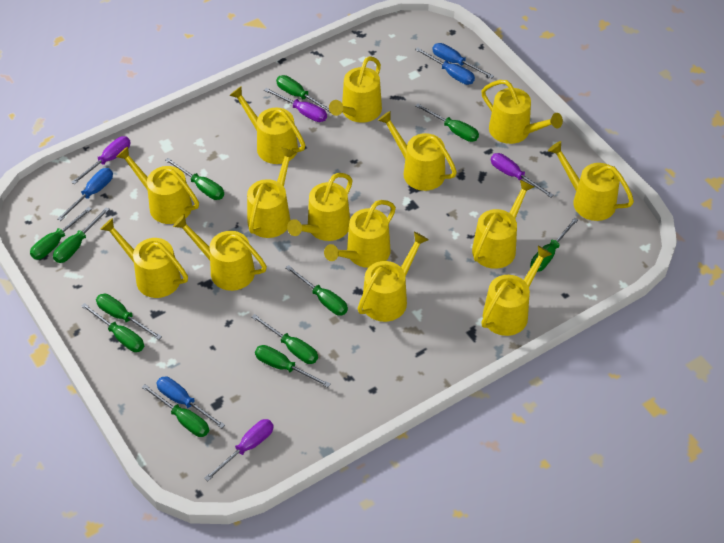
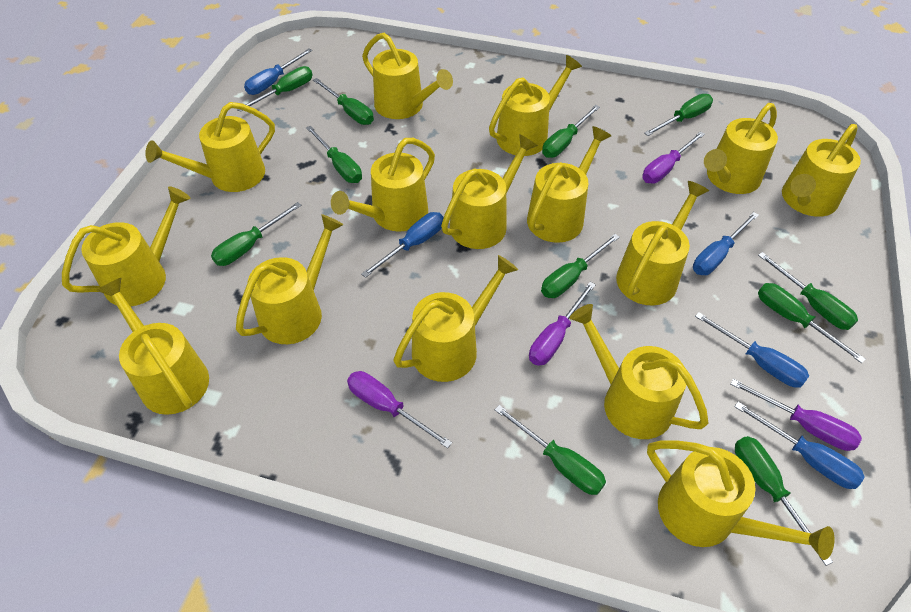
blue screwdriver: 4 -> 5
green screwdriver: 12 -> 11
yellow watering can: 14 -> 15

